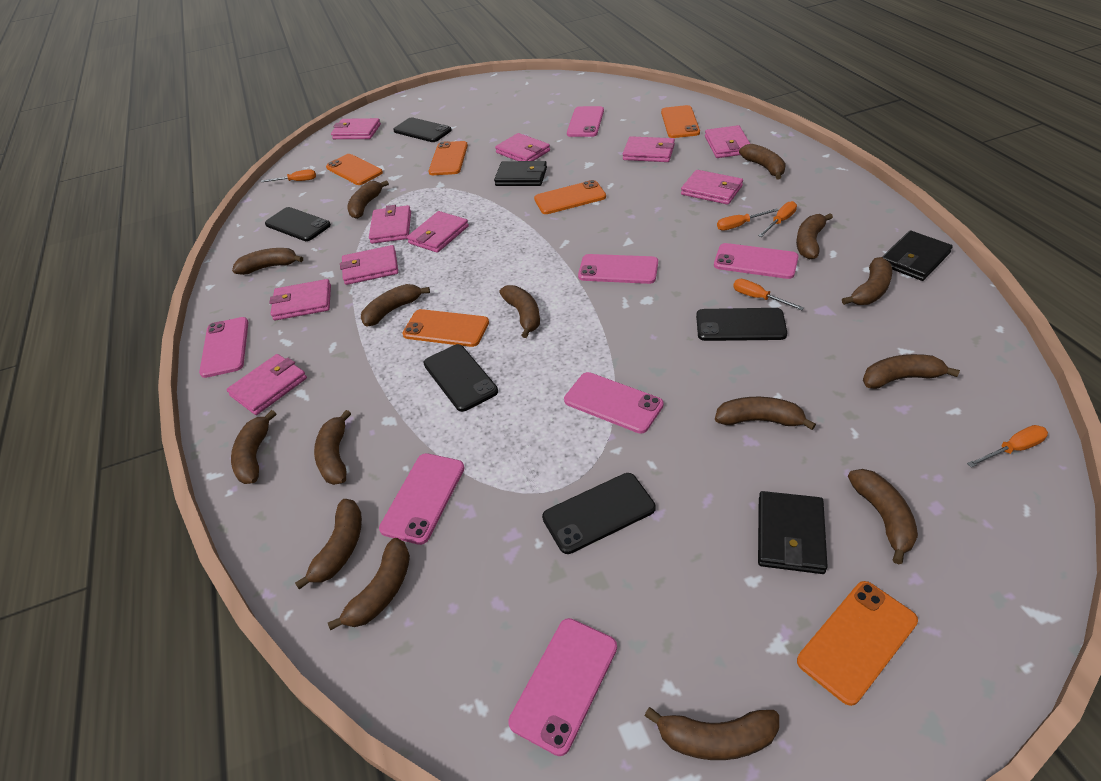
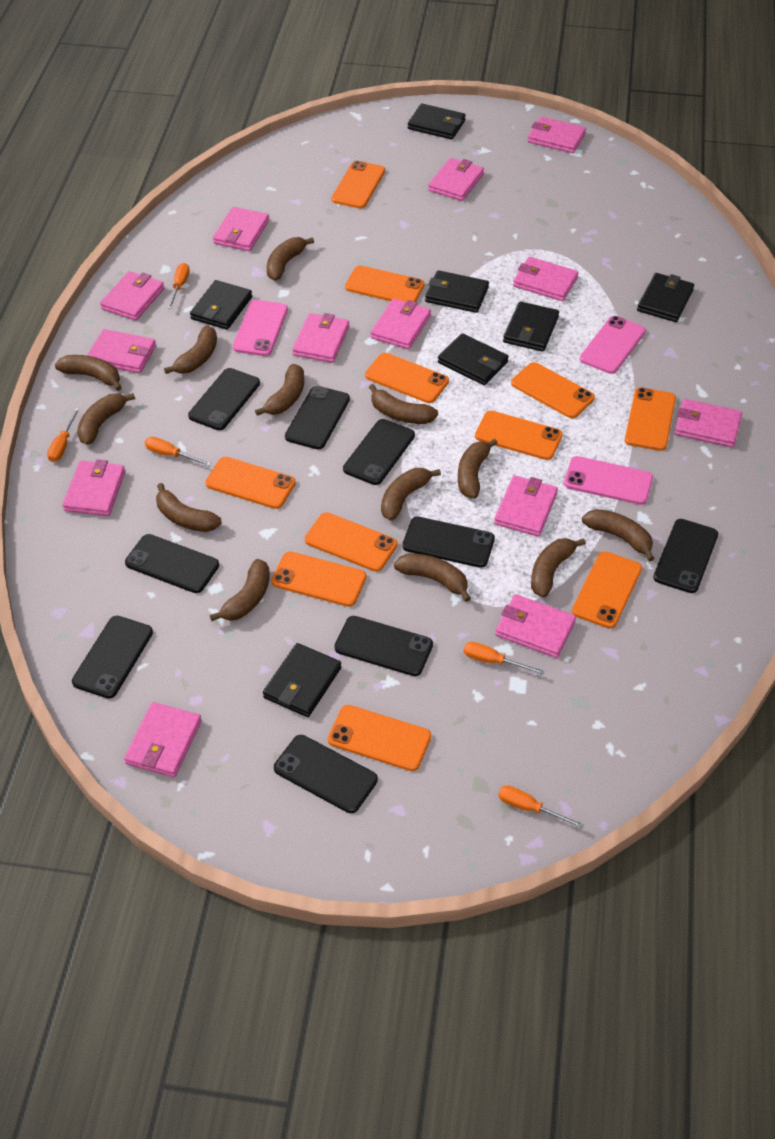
black phone: 5 -> 9
black wallet: 3 -> 7
brown banana: 15 -> 13
orange phone: 6 -> 11
pink phone: 7 -> 3
pink wallet: 10 -> 13

